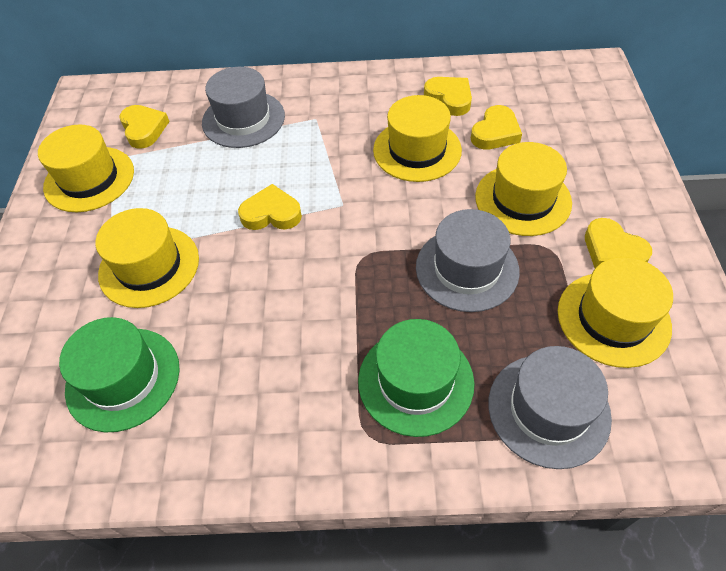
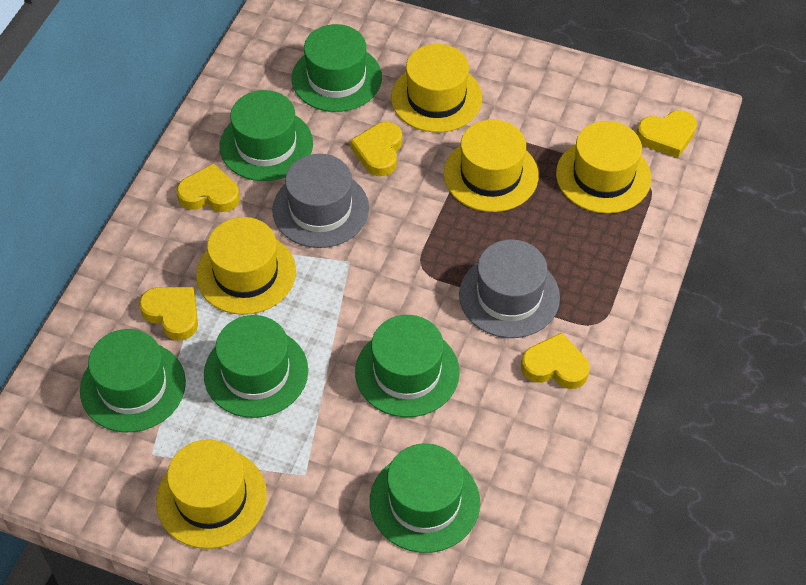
green hat: 2 -> 6
grey hat: 3 -> 2

